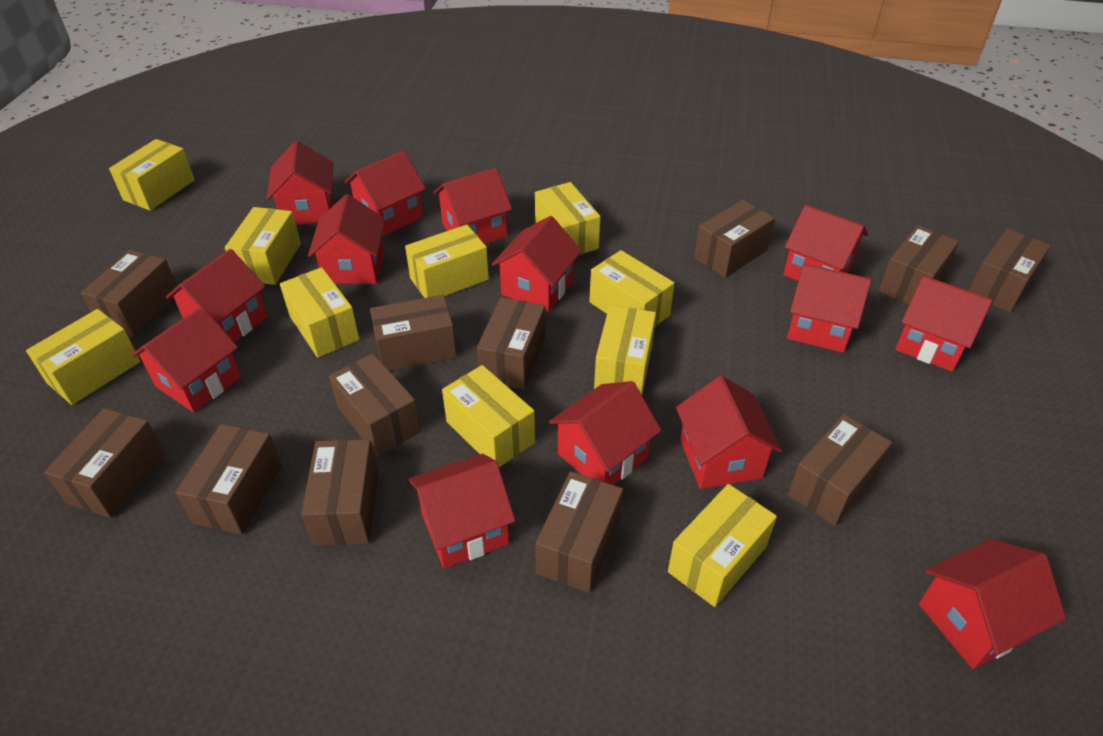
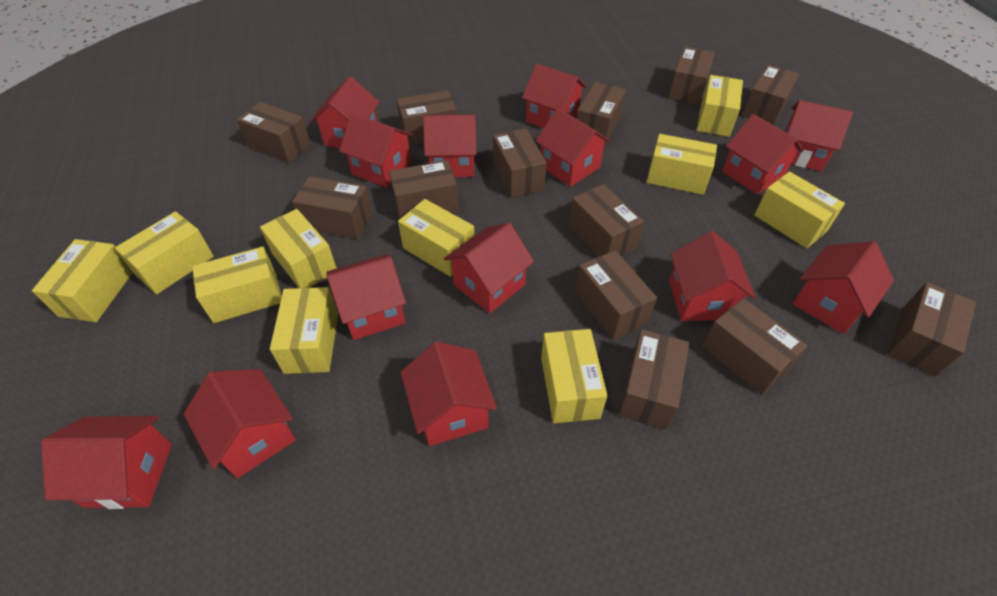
brown box: 12 -> 13

